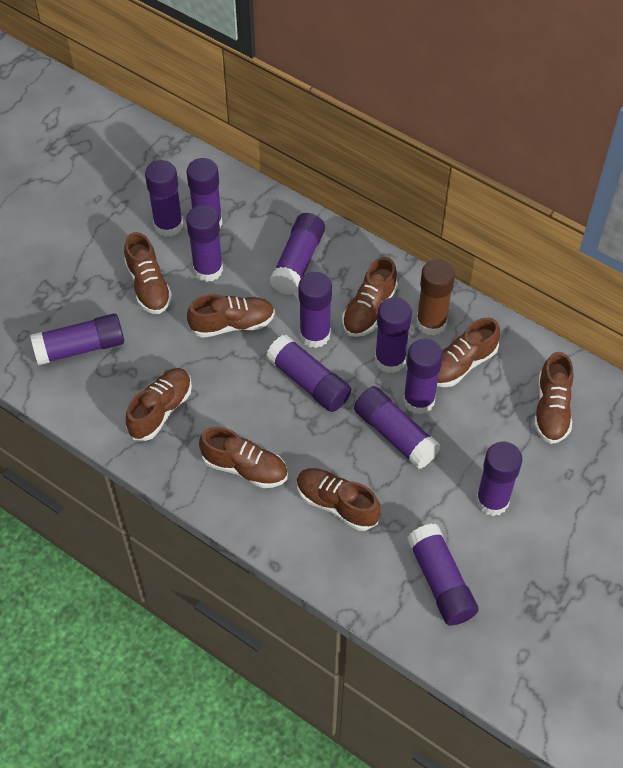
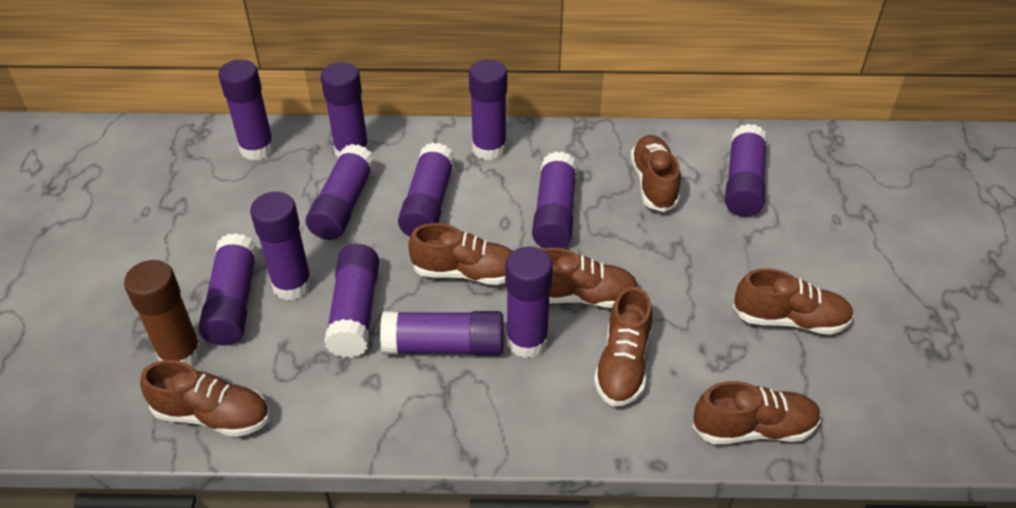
brown shoe: 8 -> 7

